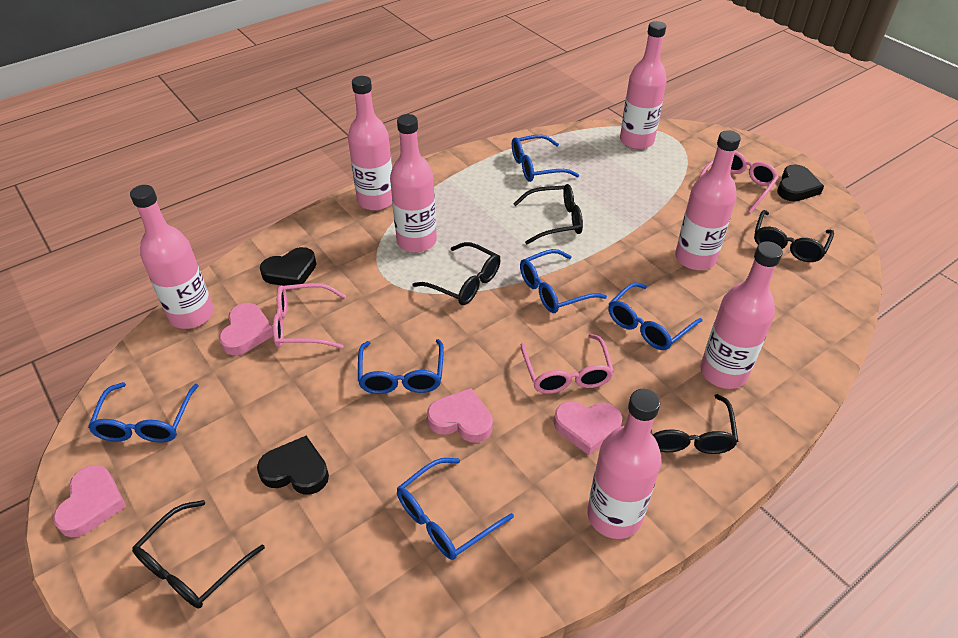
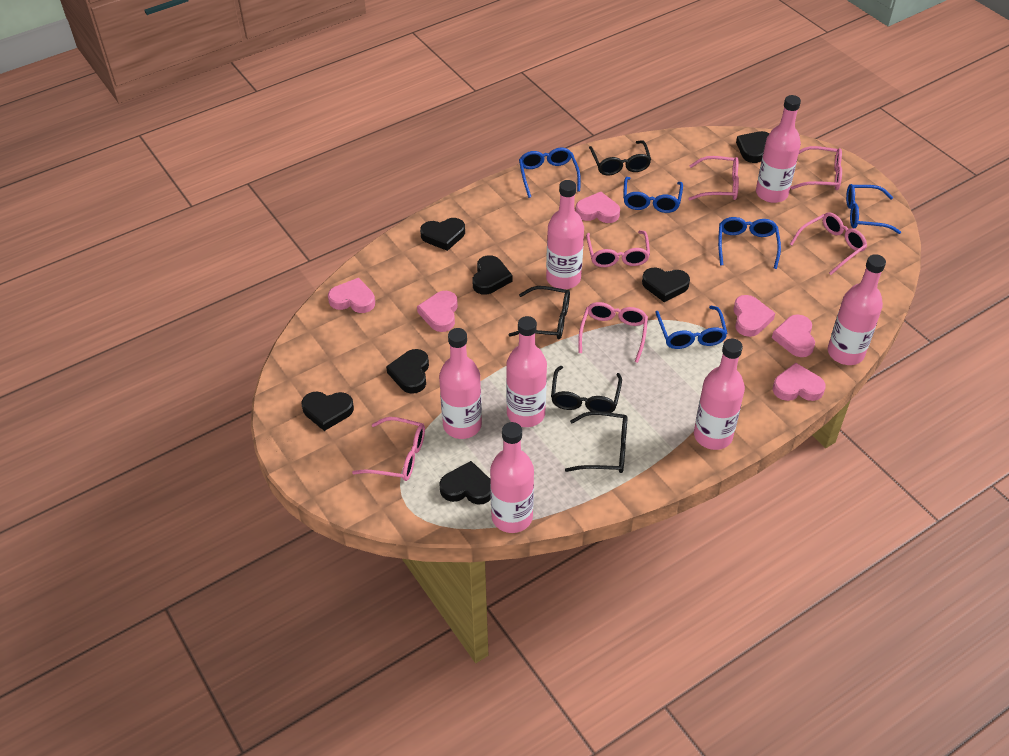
black glasses: 5 -> 4
black heart: 3 -> 7
blue glasses: 6 -> 5
pink glasses: 3 -> 6
pink heart: 4 -> 6

